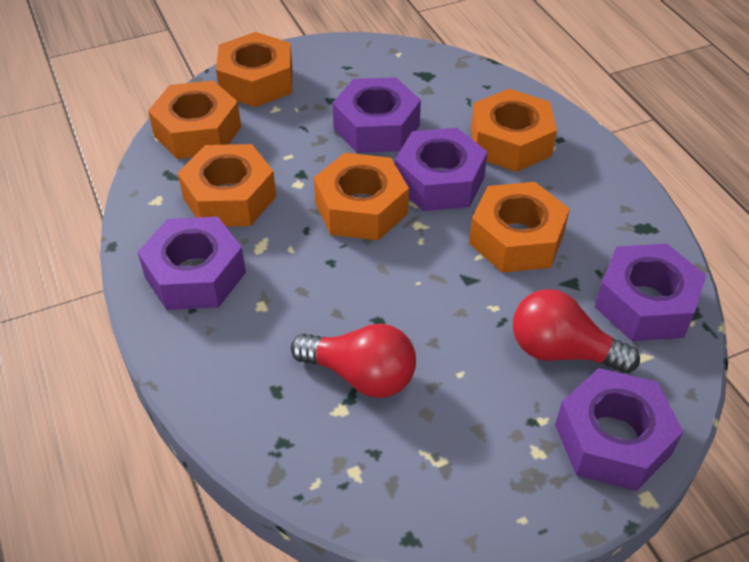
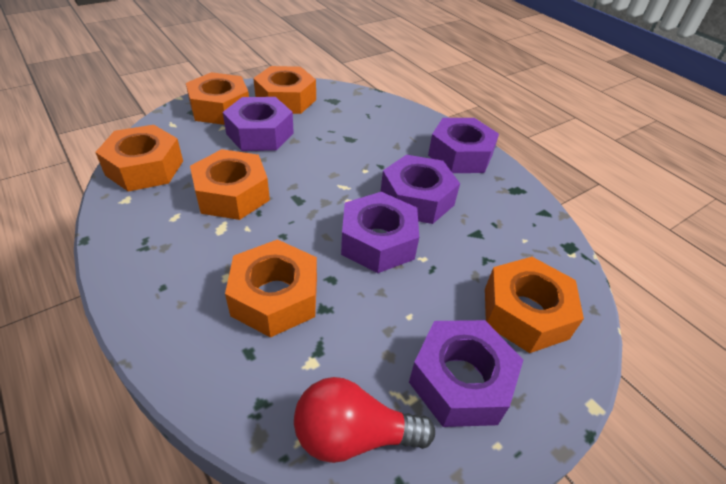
red light bulb: 2 -> 1

